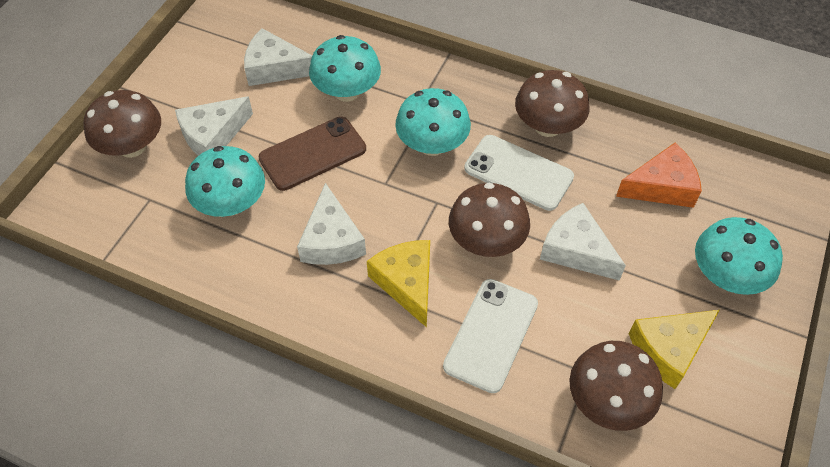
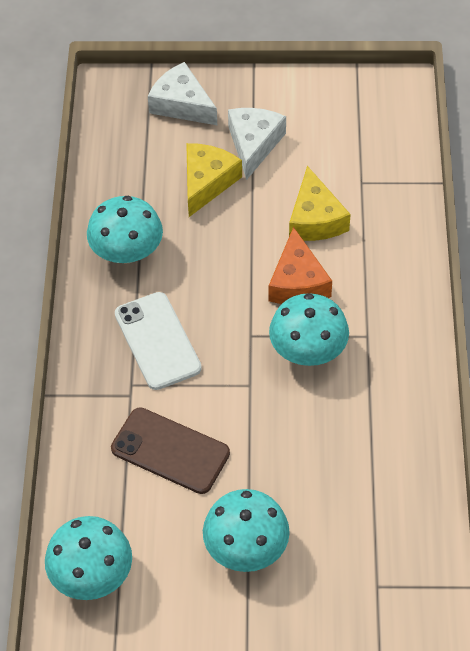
brown mushroom: 4 -> 0
white cheese: 4 -> 2
white phone: 2 -> 1

